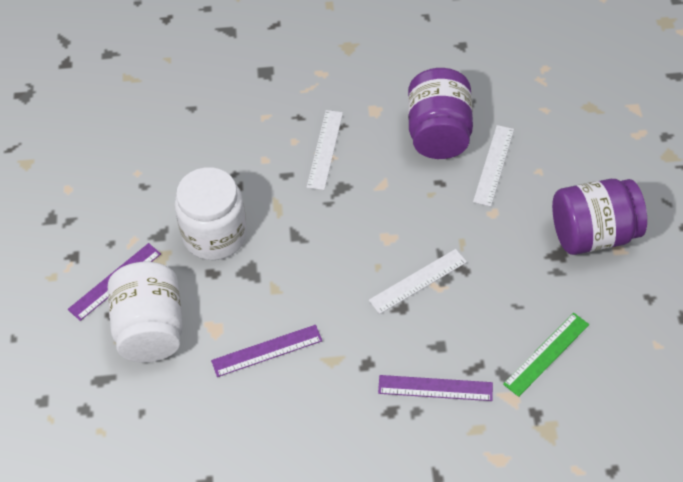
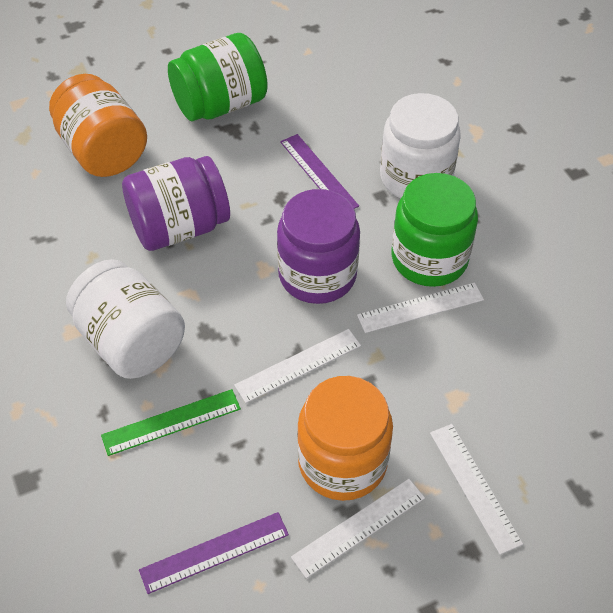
green jar: 0 -> 2
orange jar: 0 -> 2
purple ruler: 3 -> 2
white ruler: 3 -> 4

